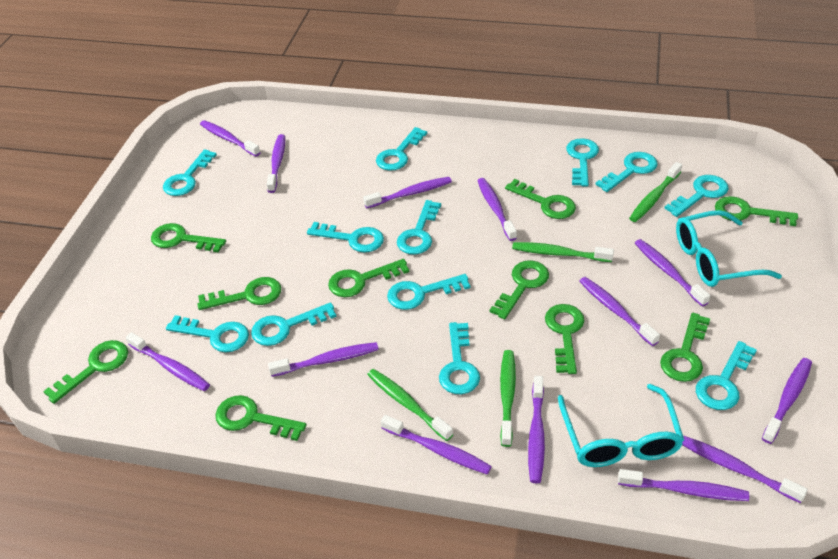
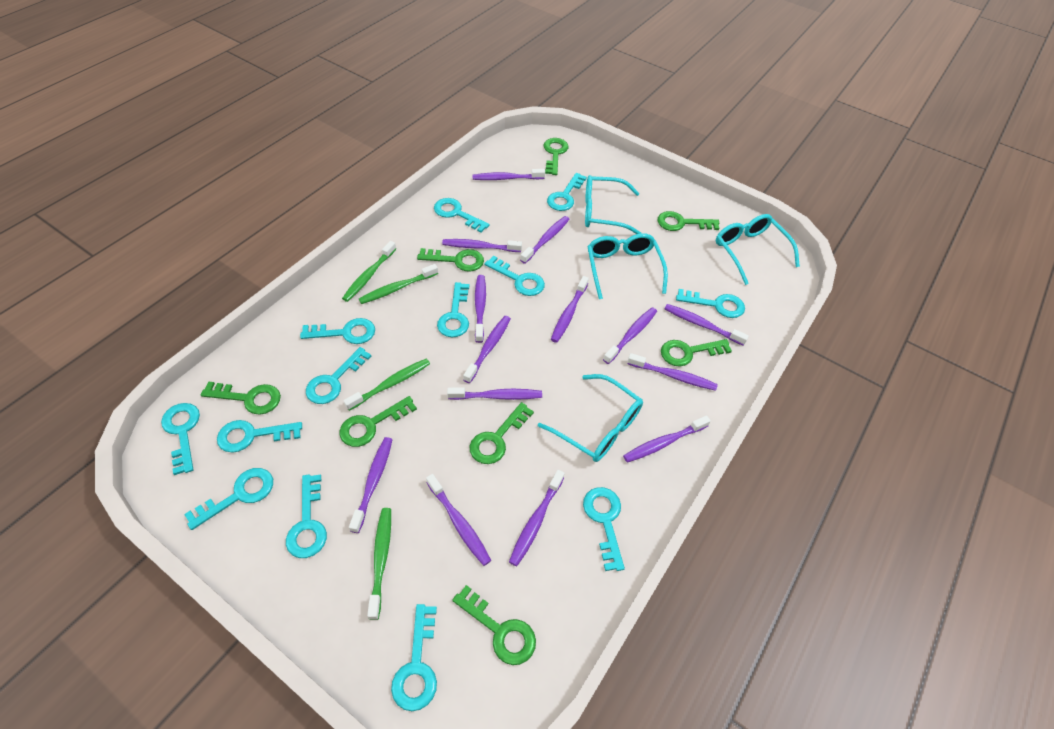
green key: 10 -> 8
purple toothbrush: 13 -> 14
turquoise glasses: 2 -> 4
turquoise key: 12 -> 13

